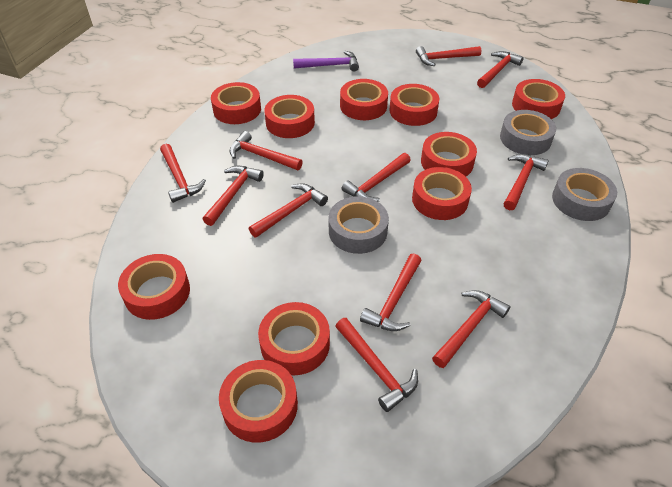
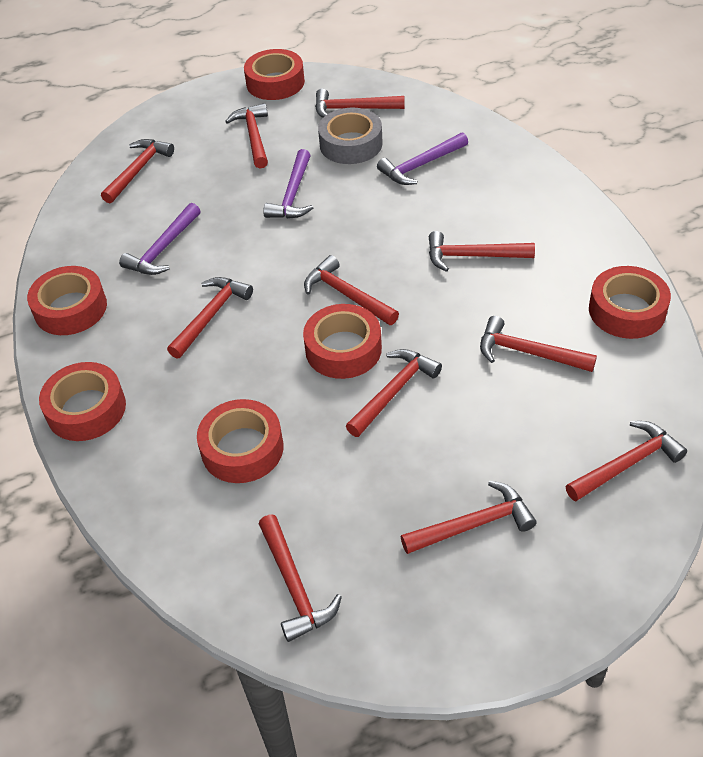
grey tape: 3 -> 1
purple hammer: 1 -> 3
red tape: 10 -> 6

